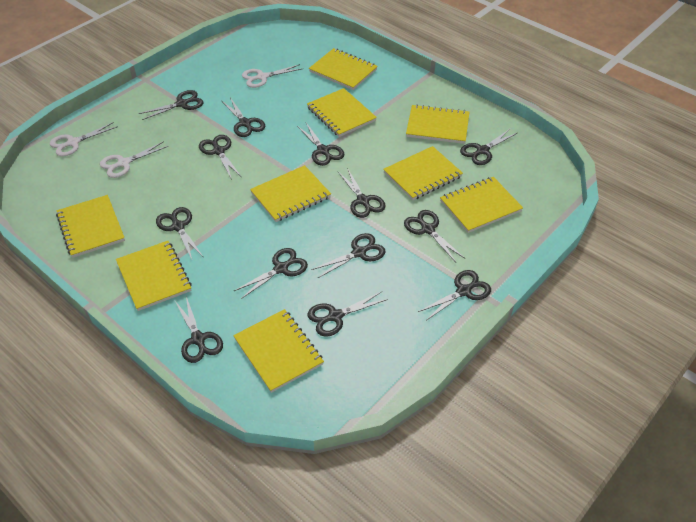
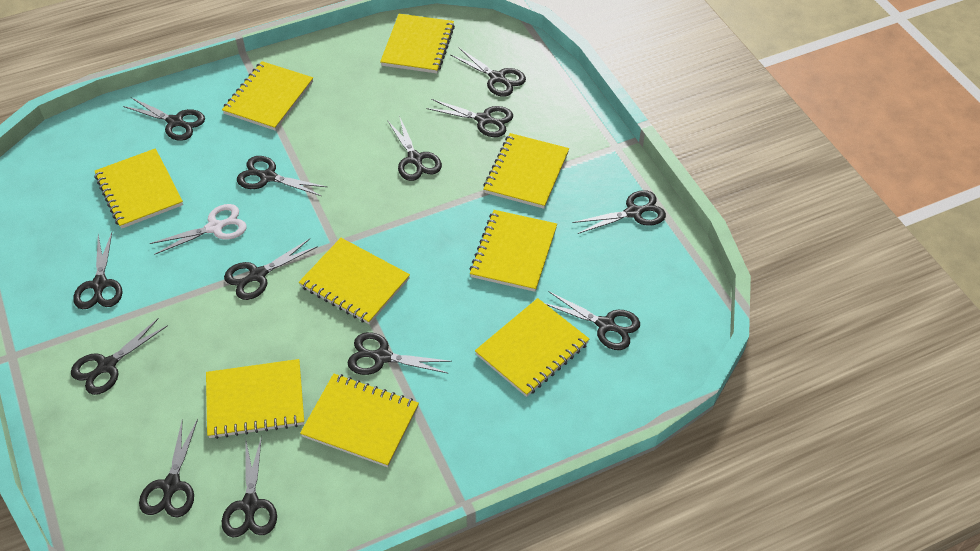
white scissors: 3 -> 1

